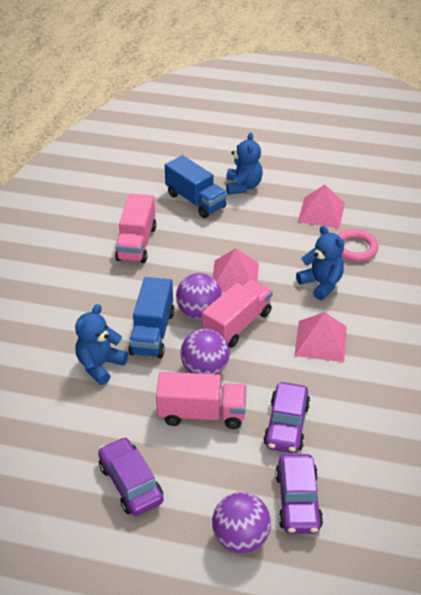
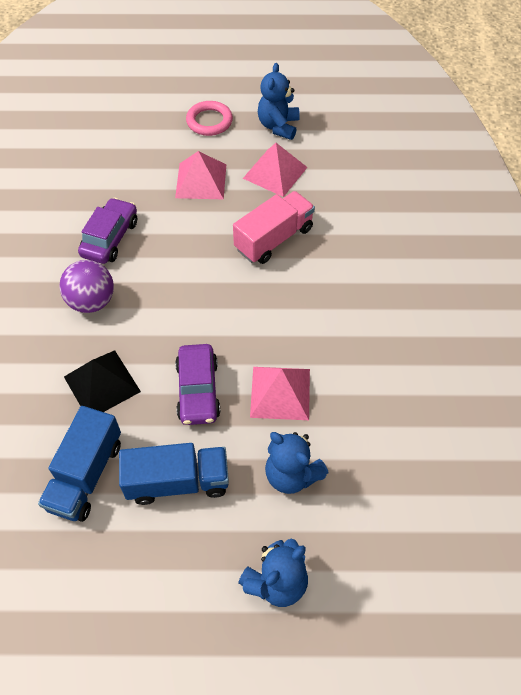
black pyramid: 0 -> 1
pink truck: 3 -> 1
purple ball: 3 -> 1
purple car: 3 -> 2

